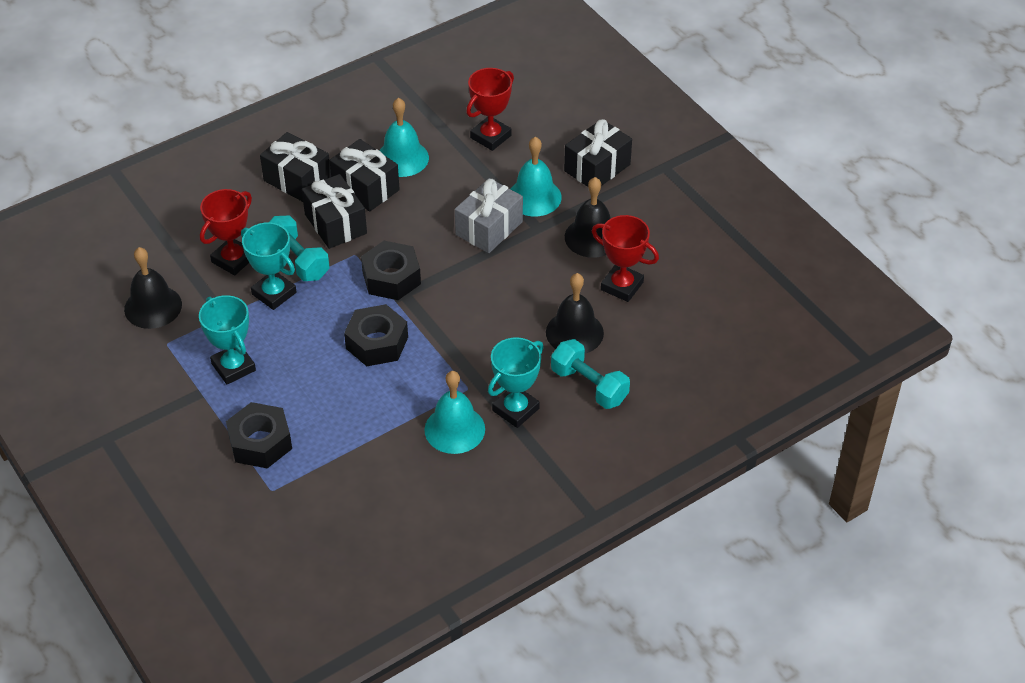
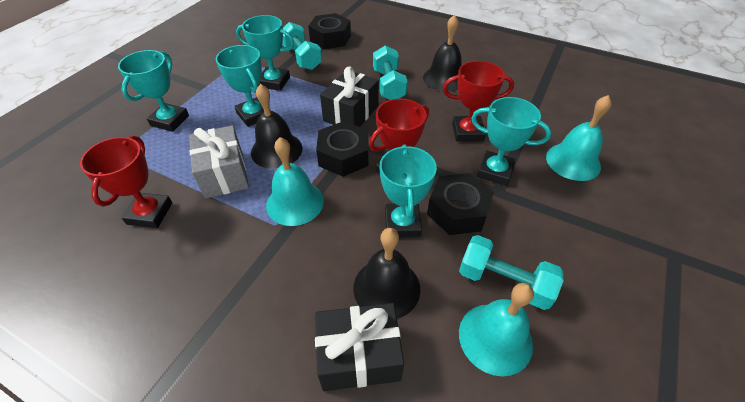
black gift: 4 -> 2
turquoise dumbbell: 2 -> 3
turquoise trophy: 3 -> 5

